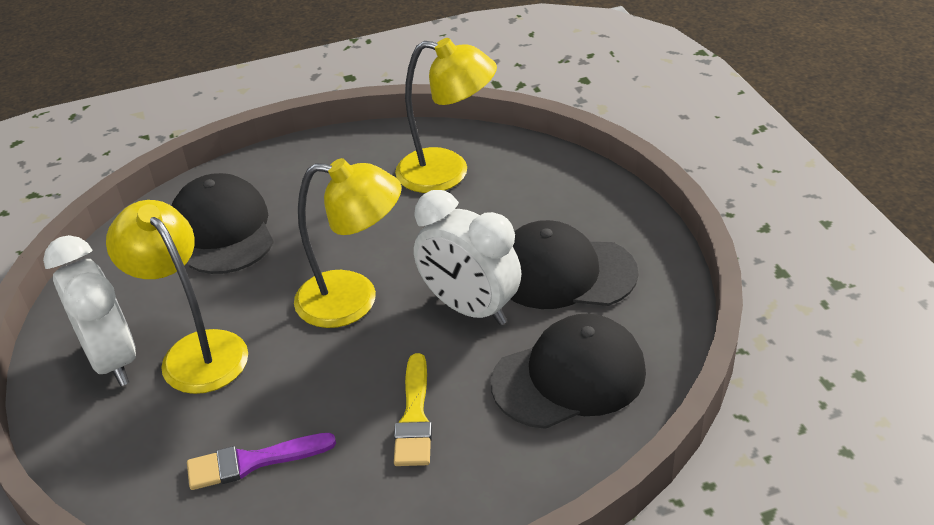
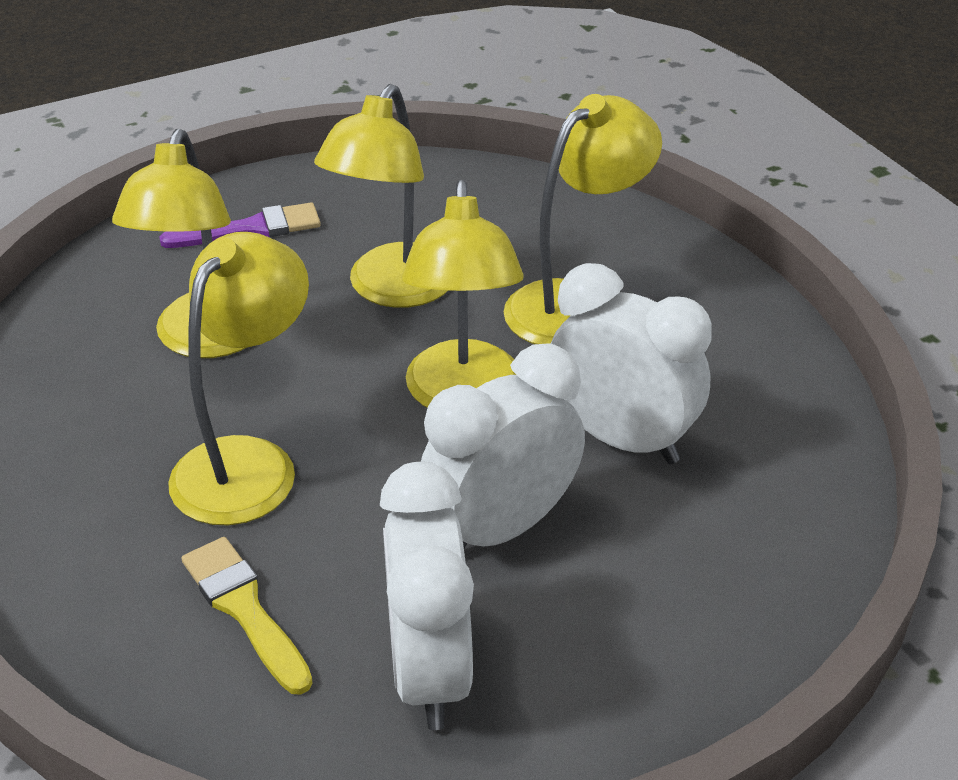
black cap: 3 -> 0
white clock: 2 -> 3
yellow lamp: 3 -> 5

